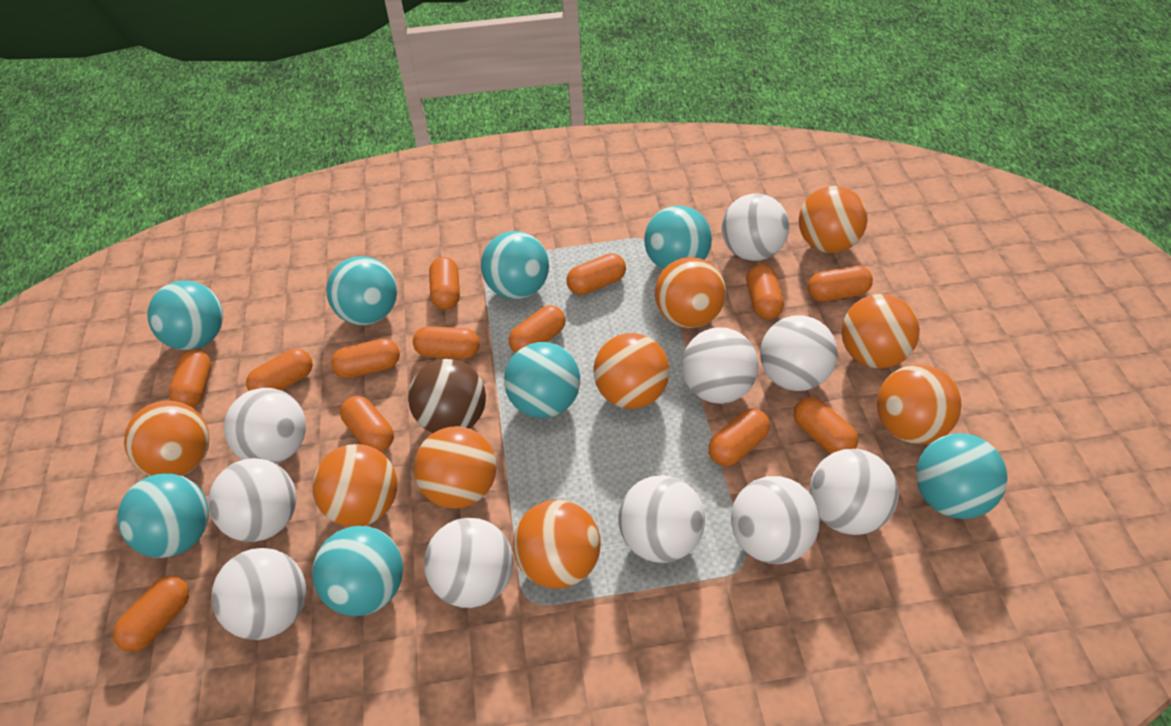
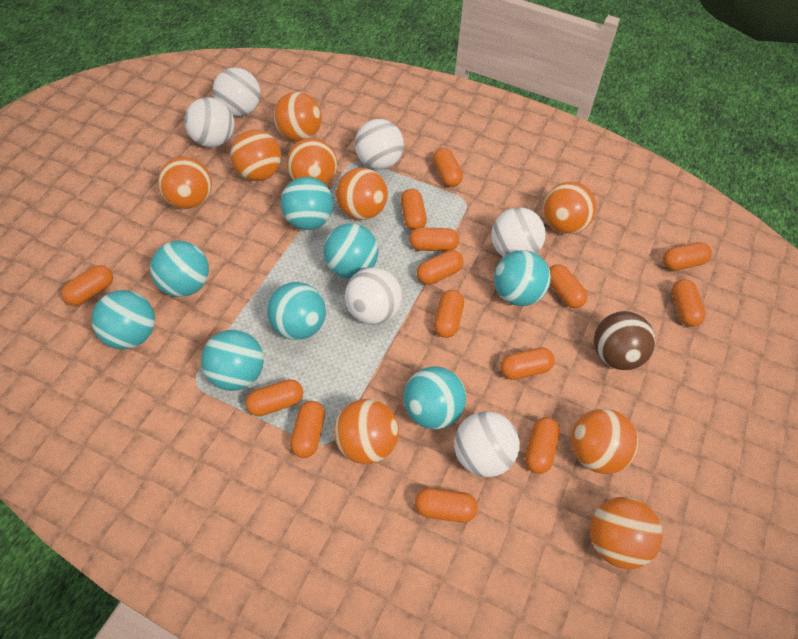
orange capsule: 13 -> 14
white ball: 10 -> 6

